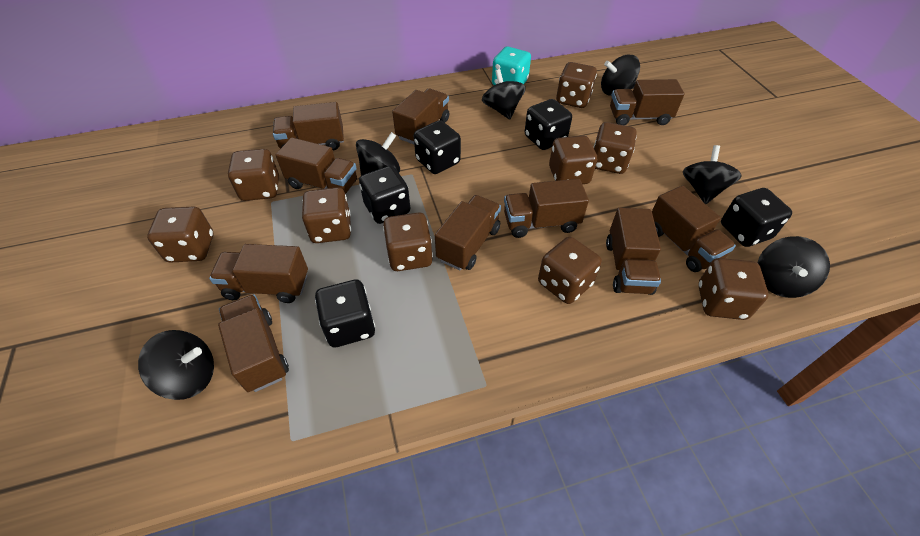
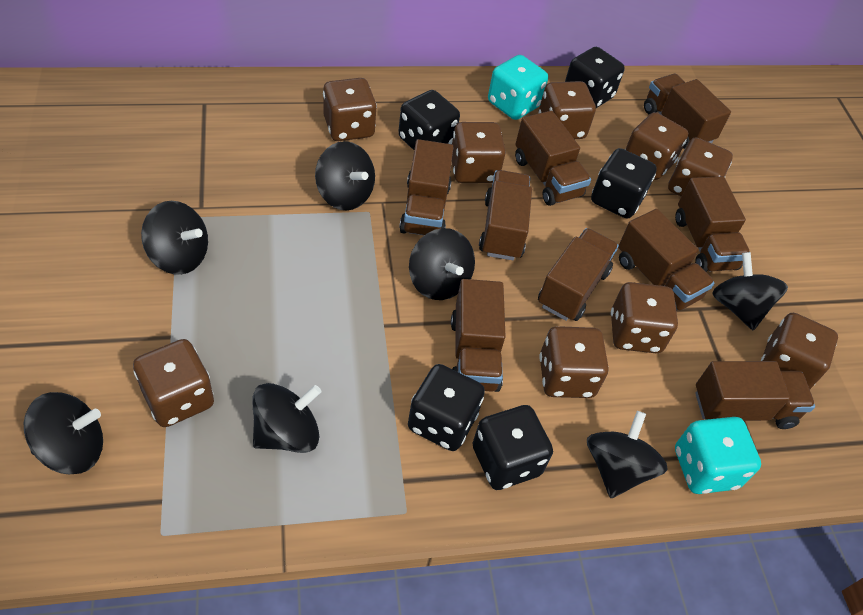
black spinning top: 6 -> 7
brown truck: 10 -> 9
turquoise dice: 1 -> 2

